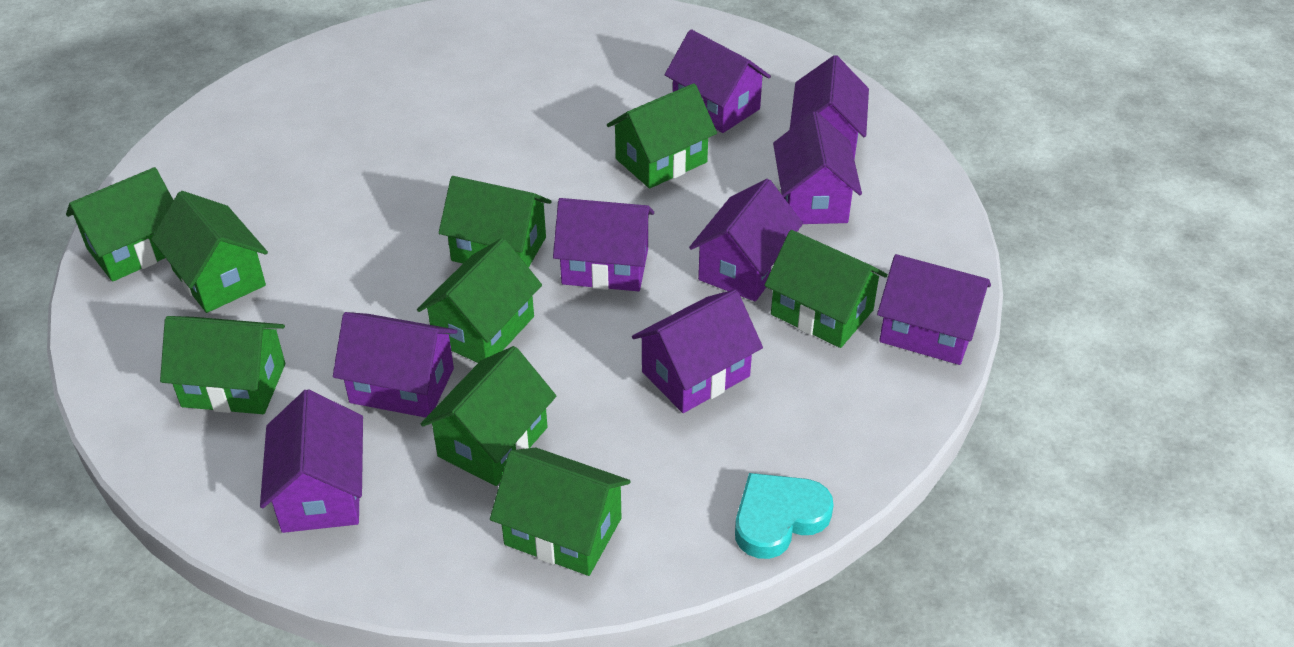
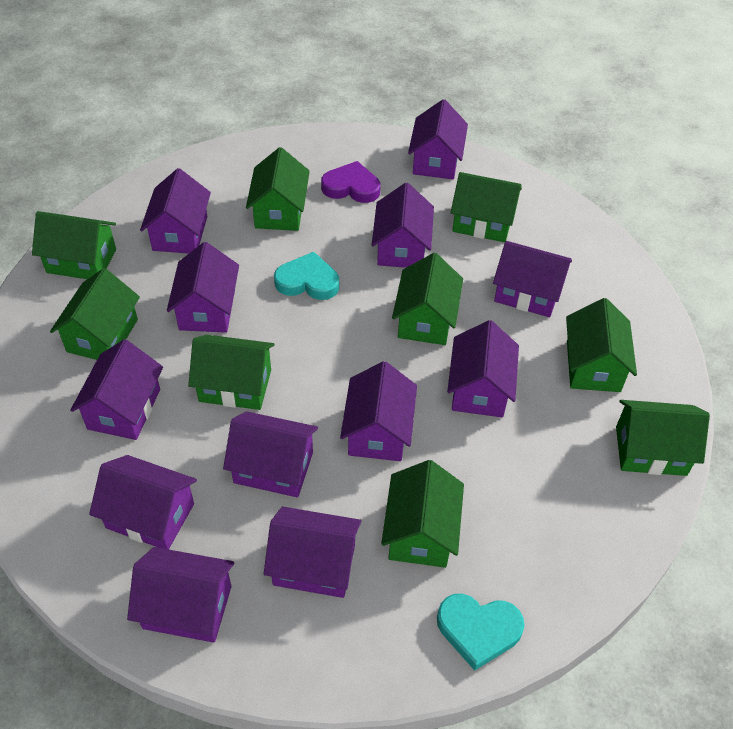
purple heart: 0 -> 1
purple house: 9 -> 12
turquoise heart: 1 -> 2

